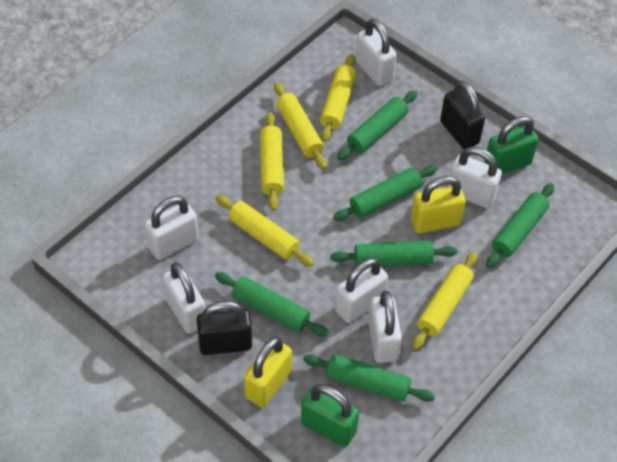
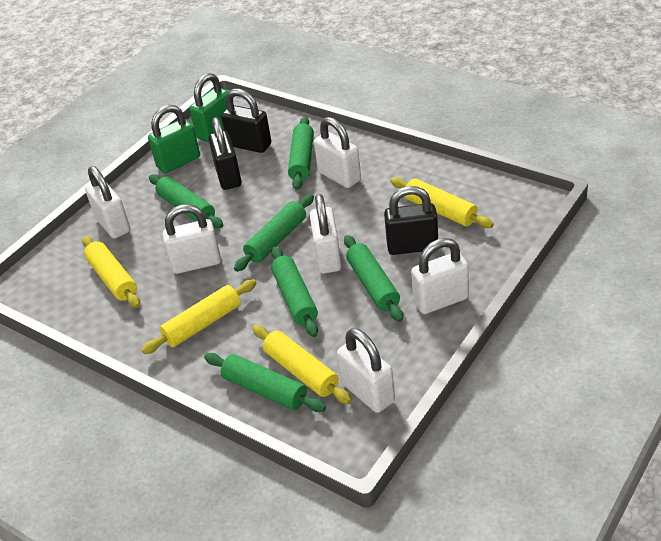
black padlock: 2 -> 3
yellow padlock: 2 -> 0
yellow rolling pin: 5 -> 4

